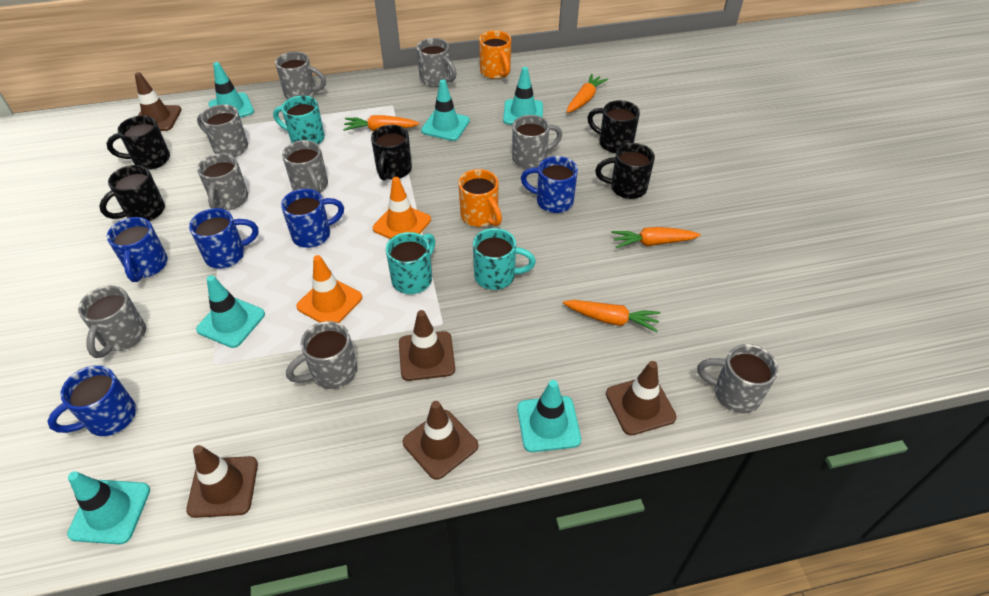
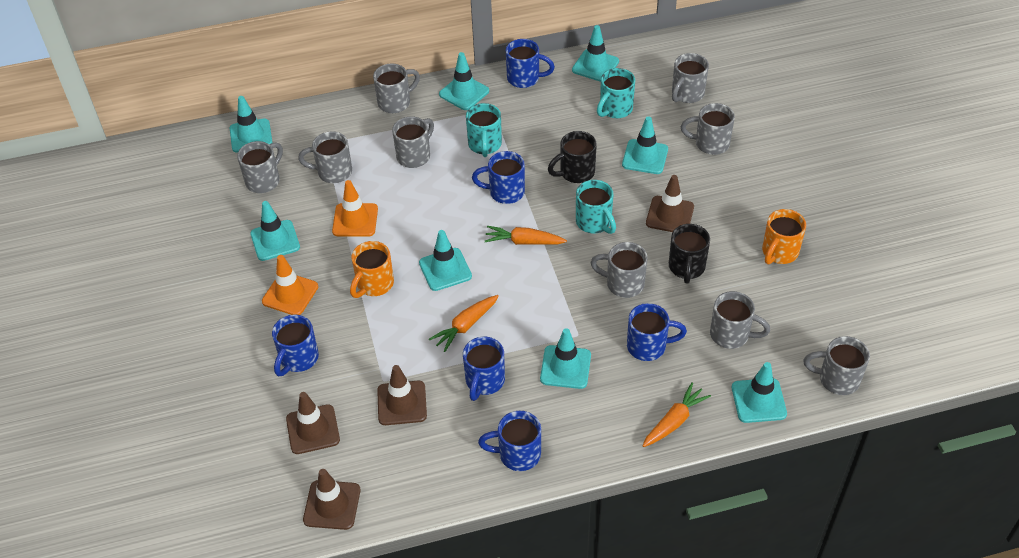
black mug: 5 -> 2
blue mug: 5 -> 6
brown traffic cone: 5 -> 4
orange carrot: 4 -> 3
turquoise traffic cone: 6 -> 8

